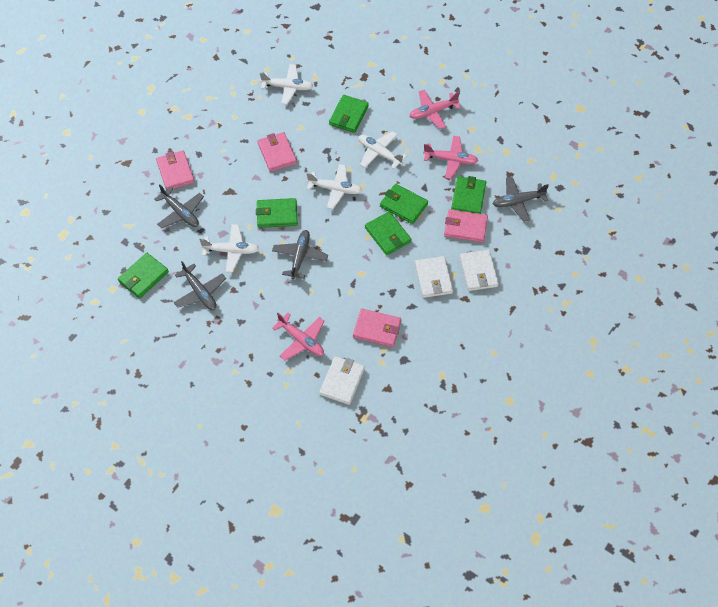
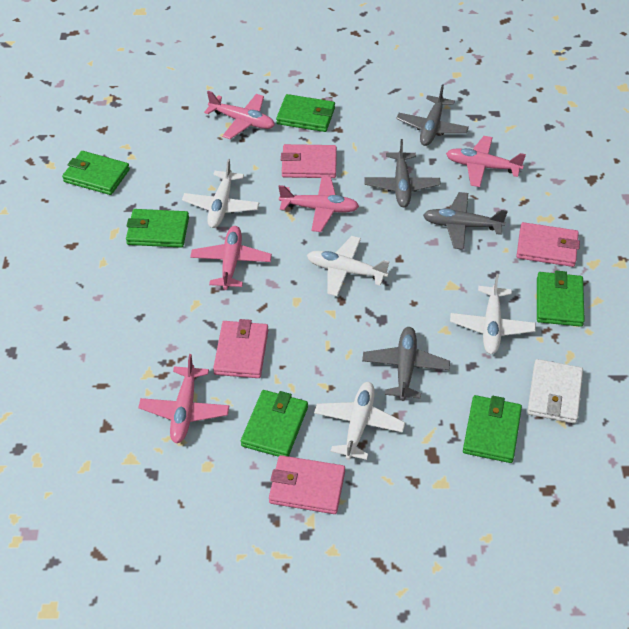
pink plane: 3 -> 5
white wallet: 3 -> 1

